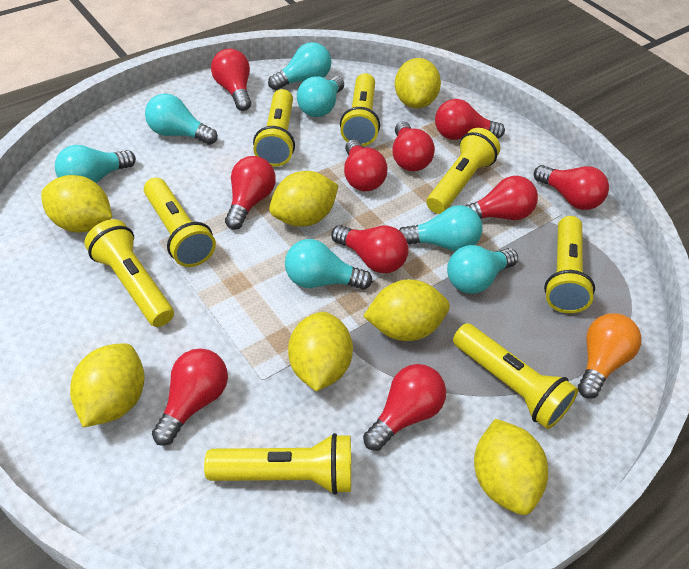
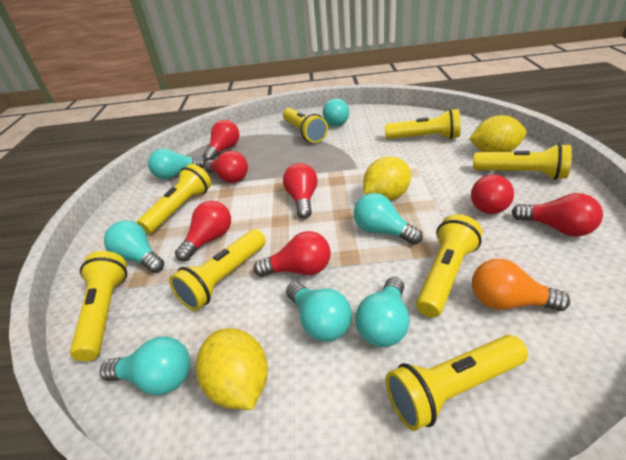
red light bulb: 10 -> 7
yellow lemon: 7 -> 3

